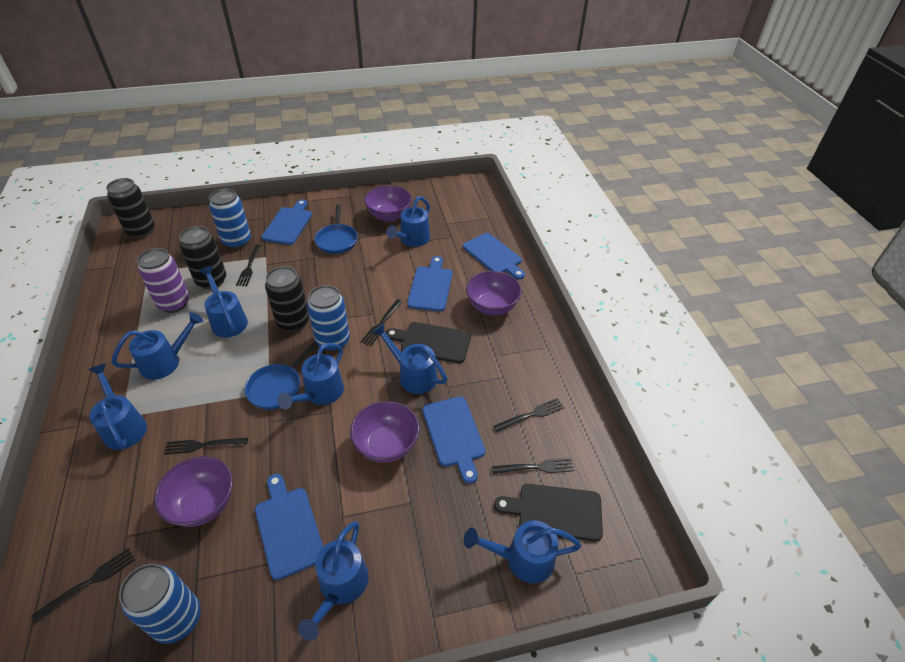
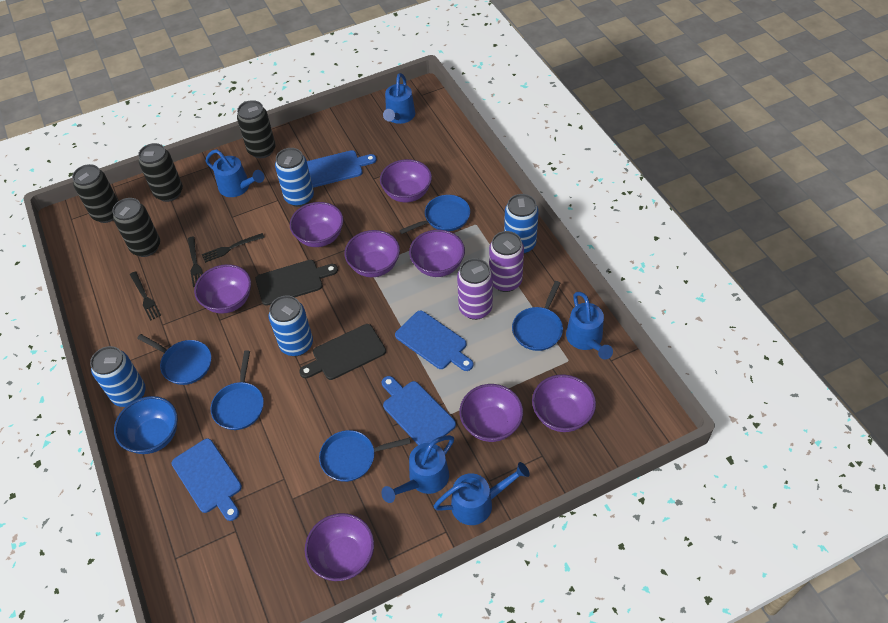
black can: 3 -> 4
black fork: 6 -> 3
blue bowl: 0 -> 1
blue can: 3 -> 4
blue cutting board: 5 -> 4
blue pan: 2 -> 5
blue watering can: 8 -> 5
purple bowl: 4 -> 8
purple can: 1 -> 2

